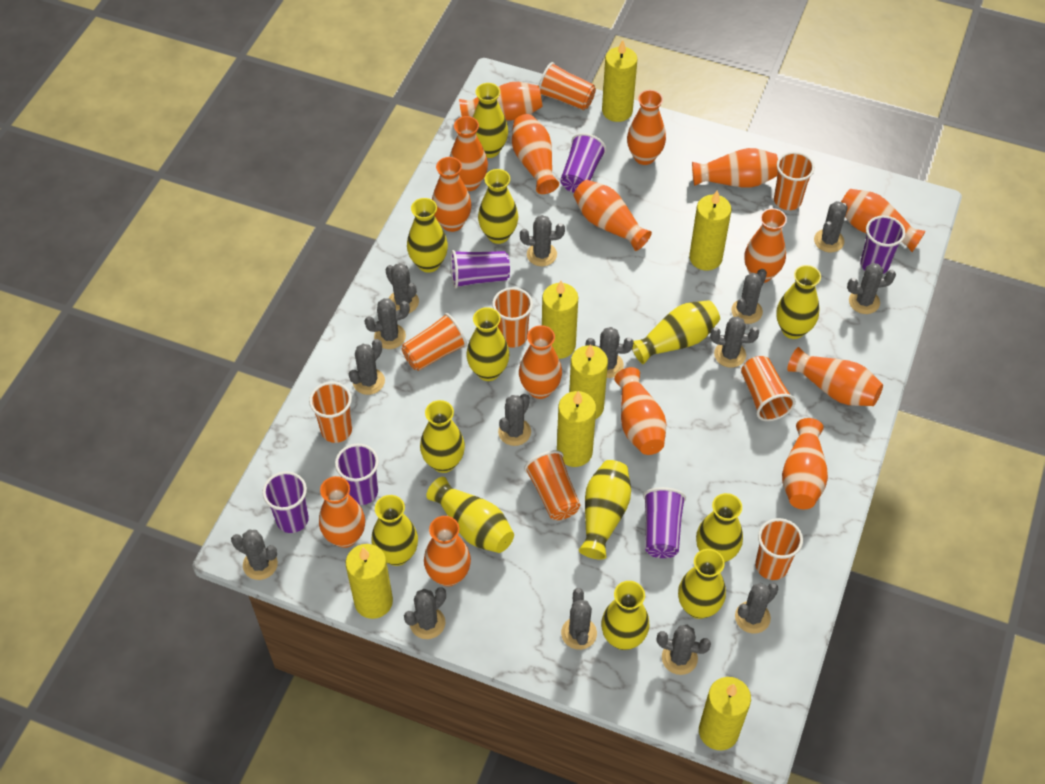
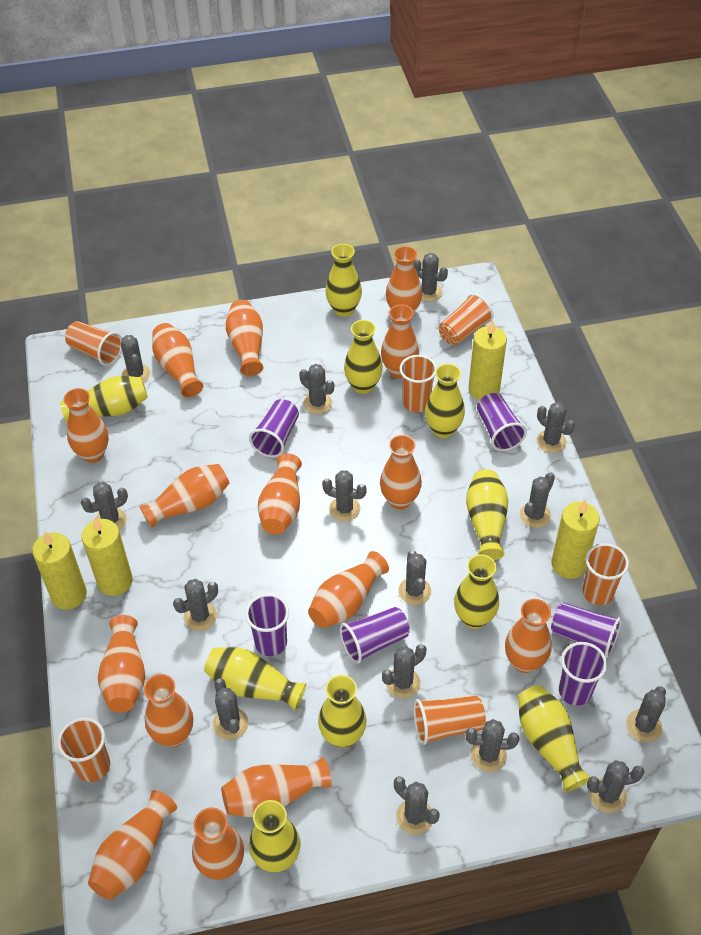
orange cup: 8 -> 6
yellow candle: 7 -> 4
yellow vase: 13 -> 10

